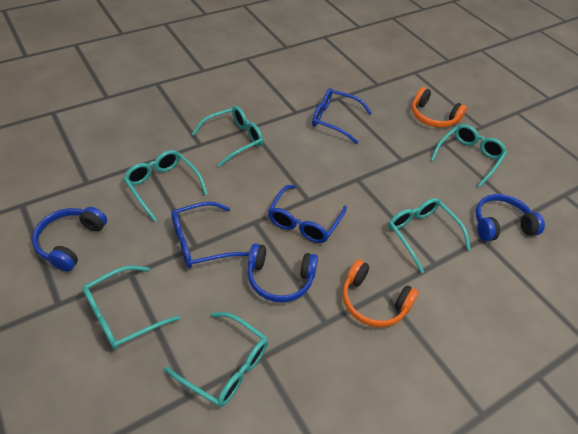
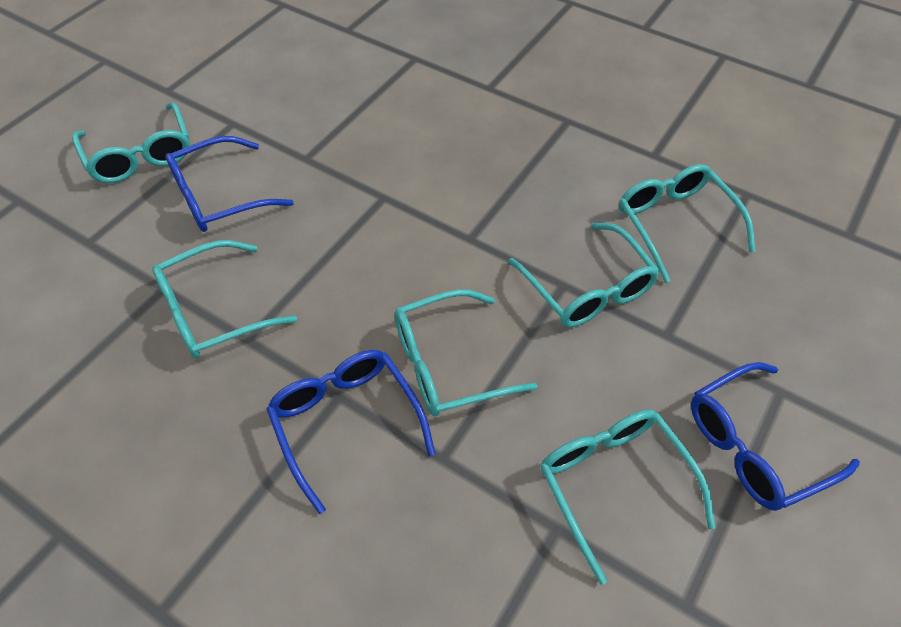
blue headphones: 3 -> 0
orange headphones: 2 -> 0

